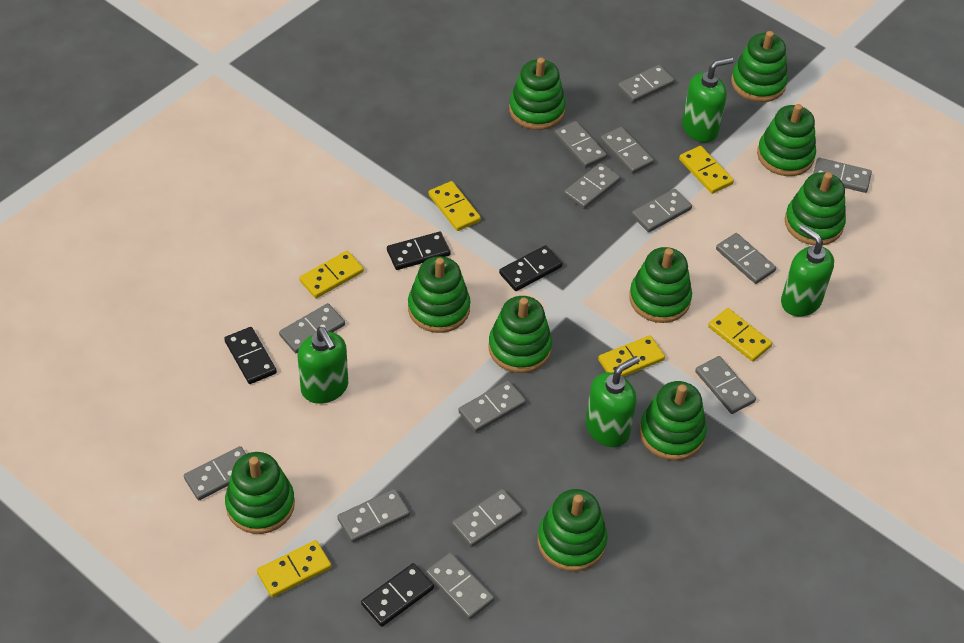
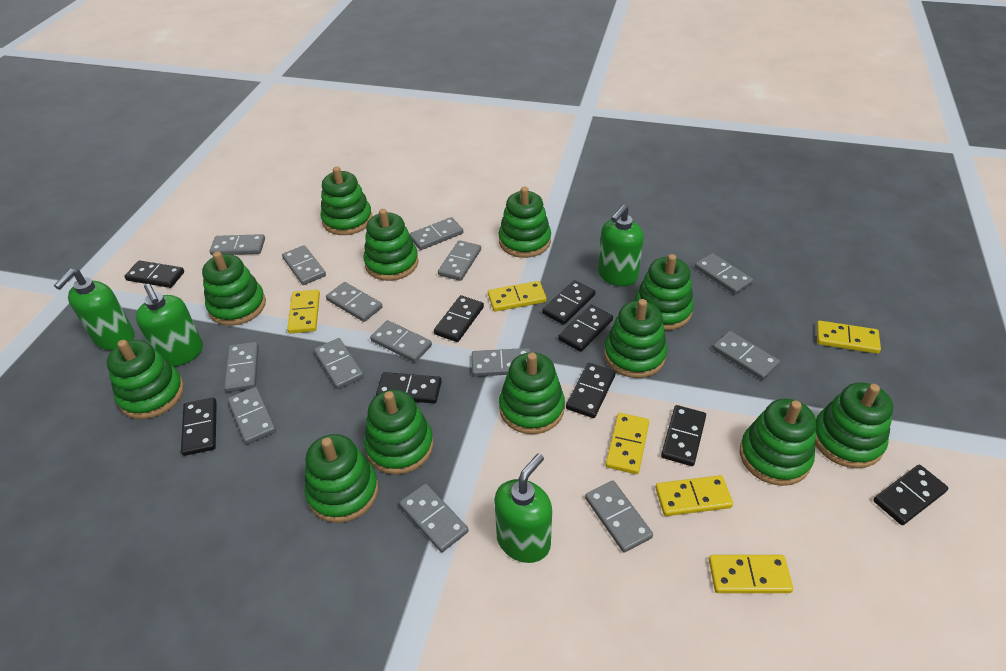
black domino: 4 -> 9
green stacking toy: 10 -> 12

